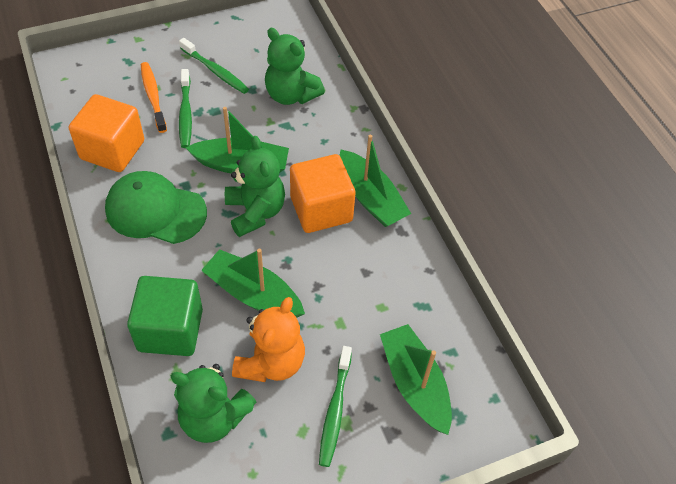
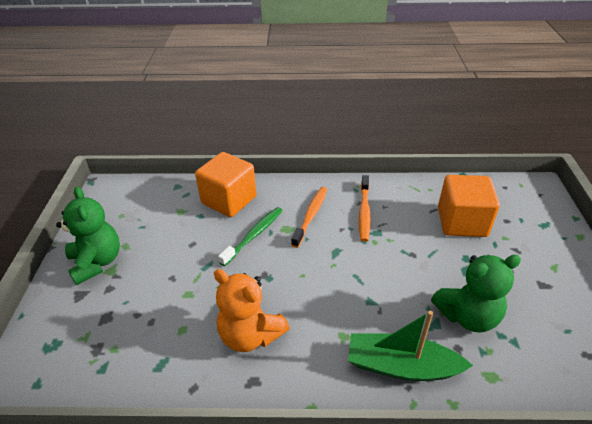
green boat: 4 -> 1
green cap: 1 -> 0
green cube: 1 -> 0
green teddy bear: 3 -> 2
green toothbrush: 3 -> 1
orange toothbrush: 1 -> 2

